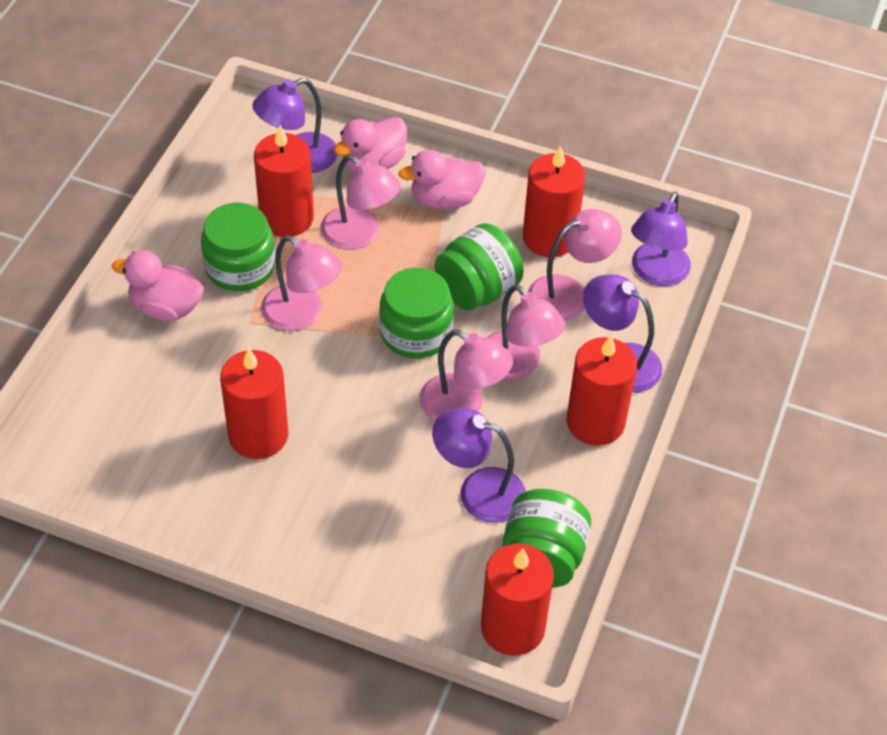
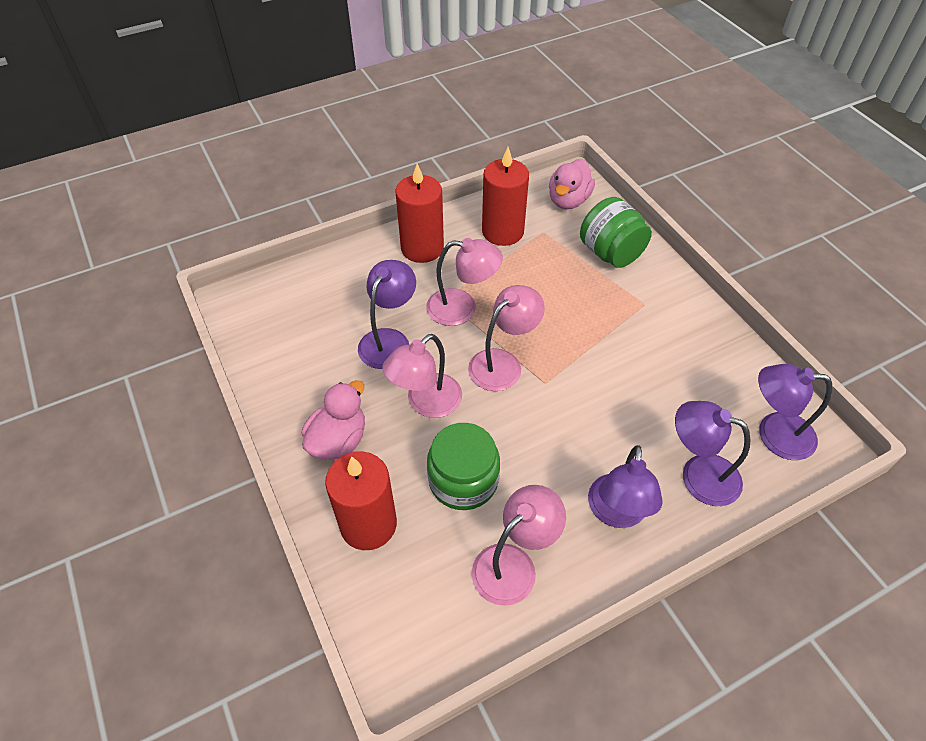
green jar: 4 -> 2
pink duck: 3 -> 2
pink lamp: 5 -> 4
red candle: 5 -> 3

